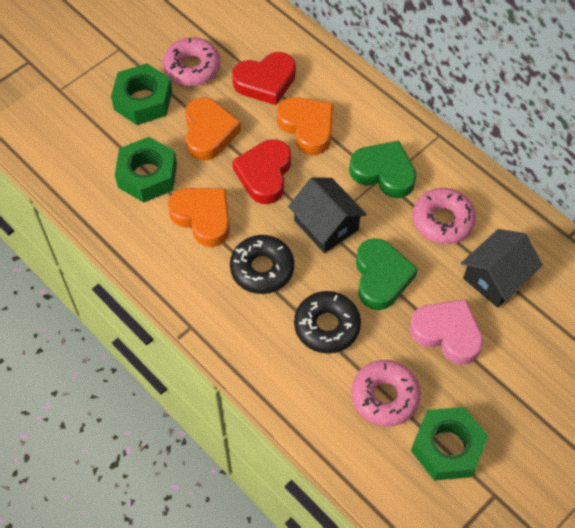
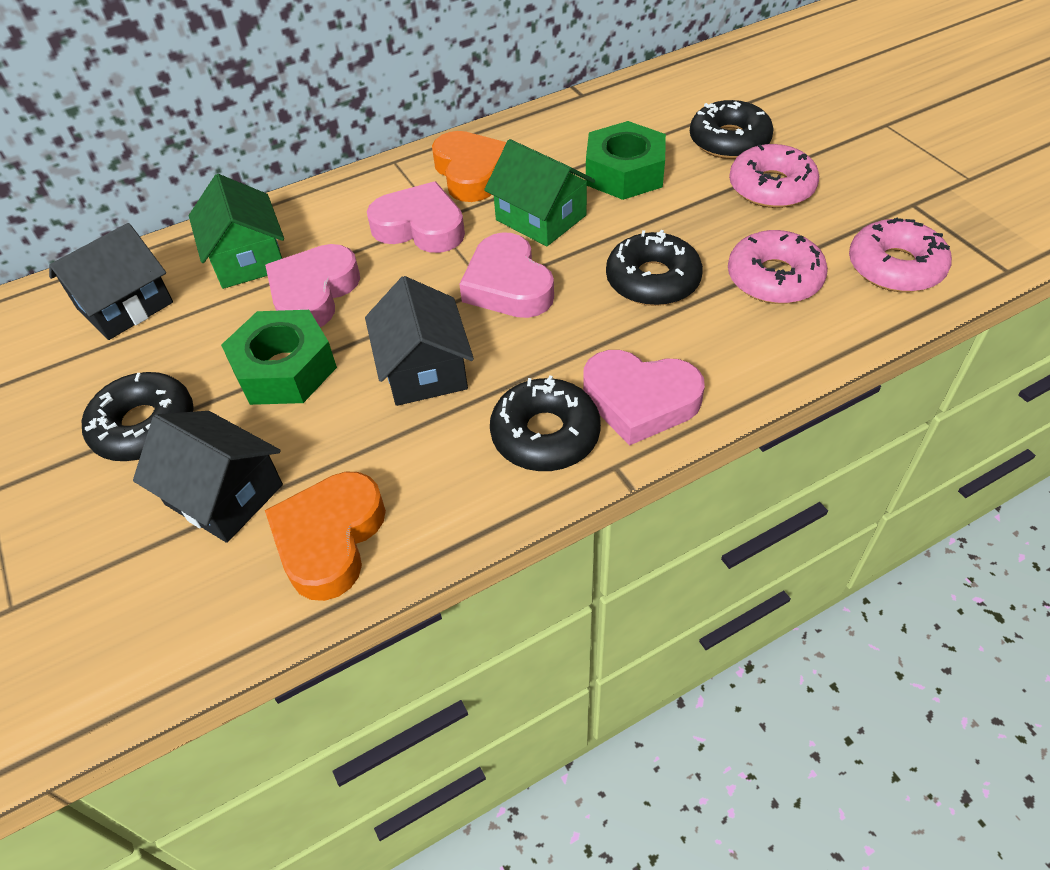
black donut: 2 -> 4
black house: 2 -> 3
green heart: 2 -> 0
green house: 0 -> 2
green nut: 3 -> 2
orange heart: 3 -> 2
pink heart: 1 -> 4
red heart: 2 -> 0

